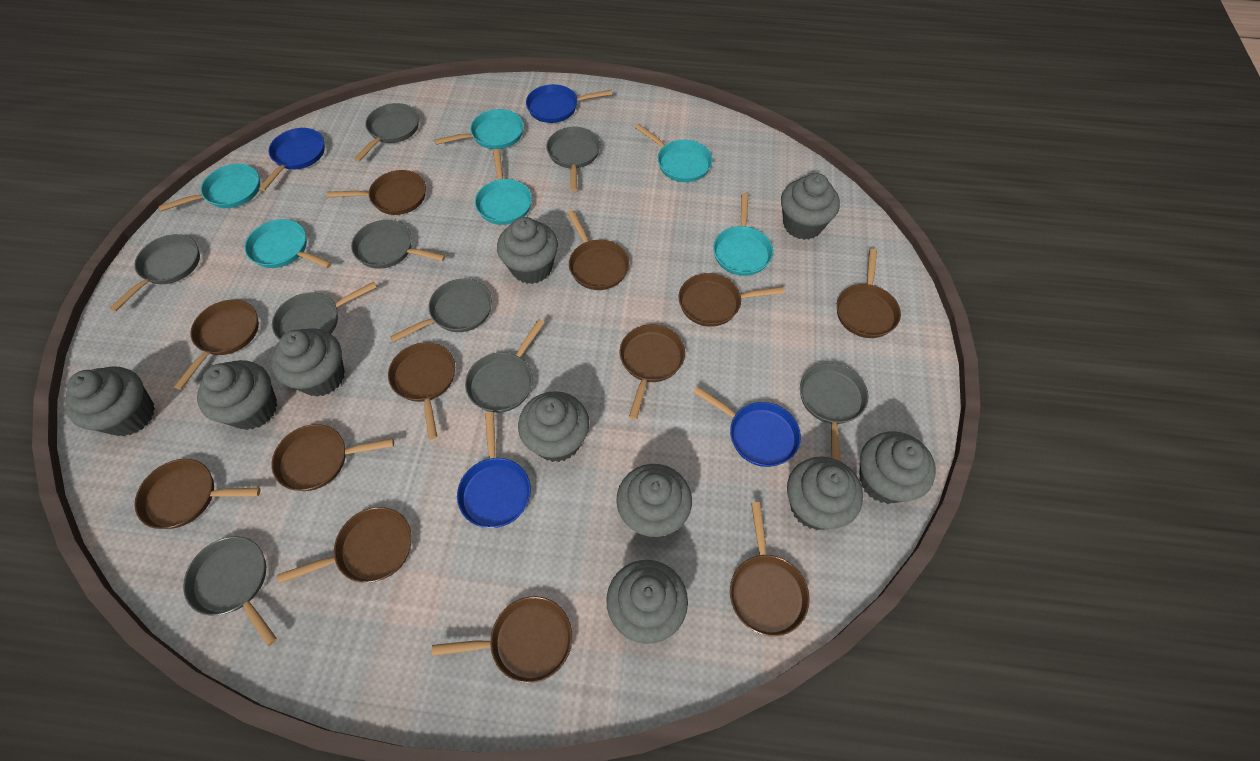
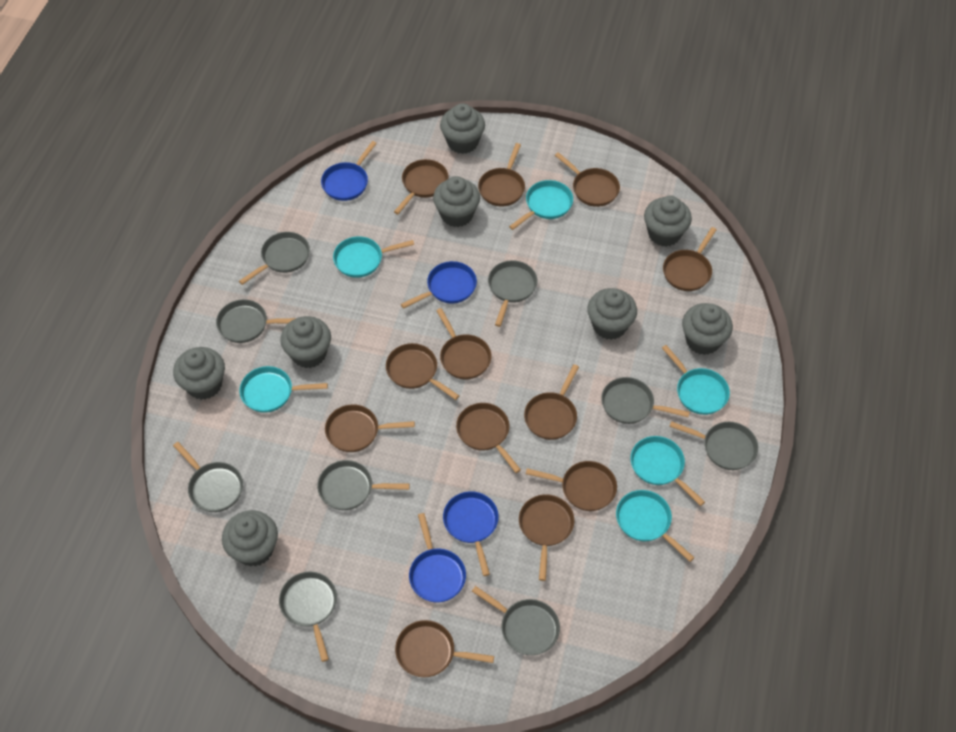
grey cupcake: 10 -> 8

